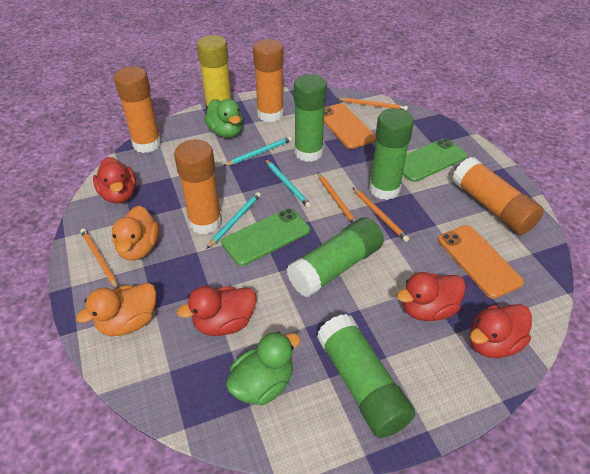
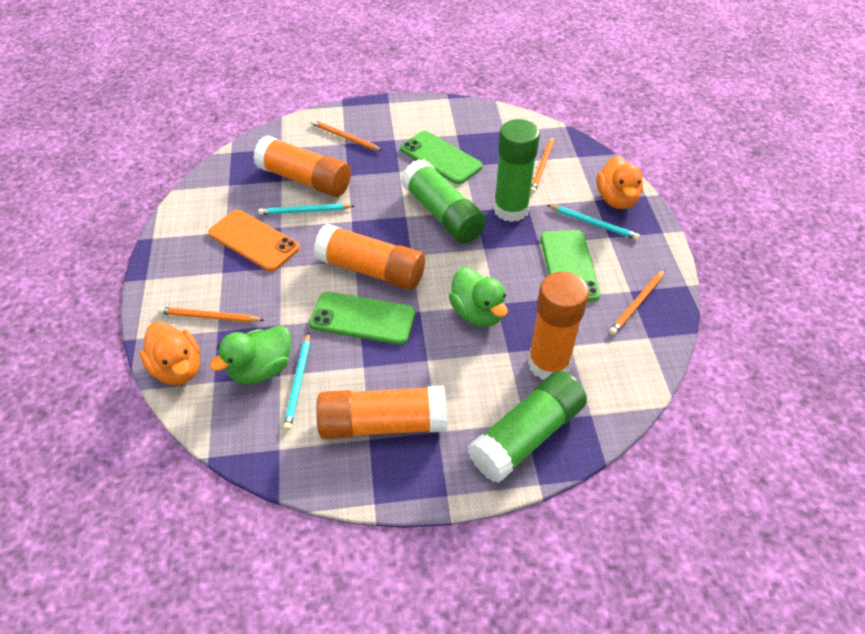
green glue stick: 4 -> 3
green phone: 2 -> 3
orange phone: 2 -> 1
red duck: 4 -> 0
yellow glue stick: 1 -> 0

